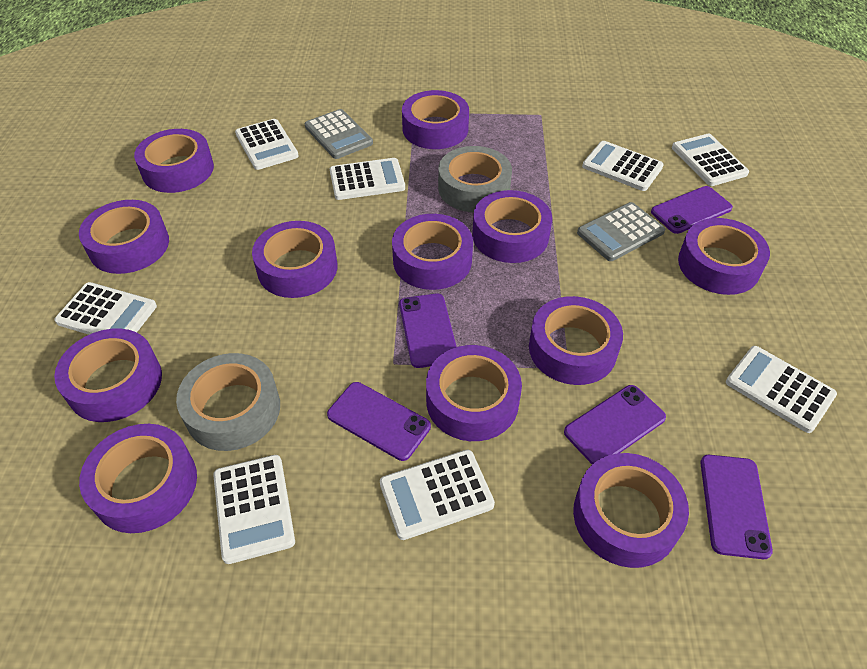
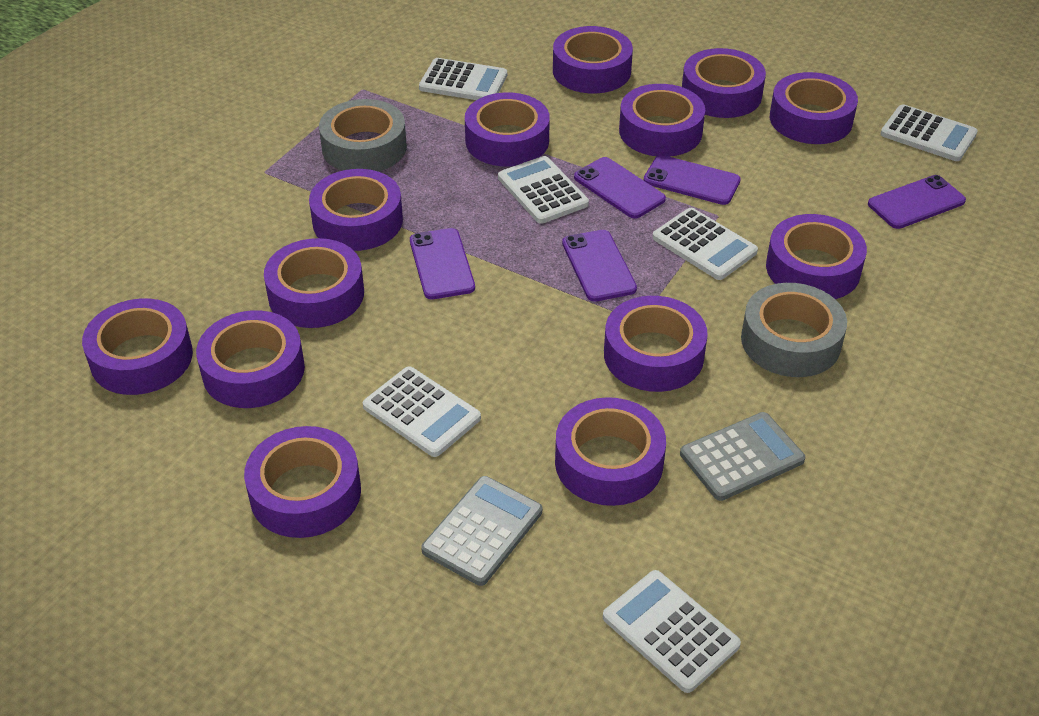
purple tape: 12 -> 13
white calculator: 8 -> 6

